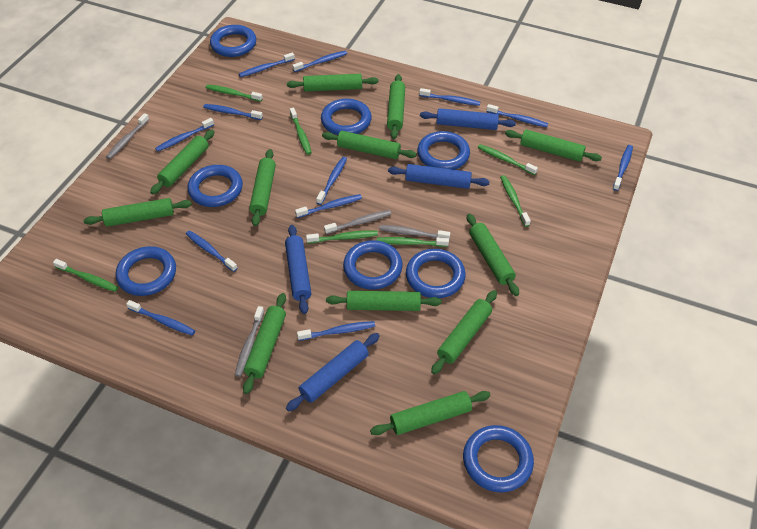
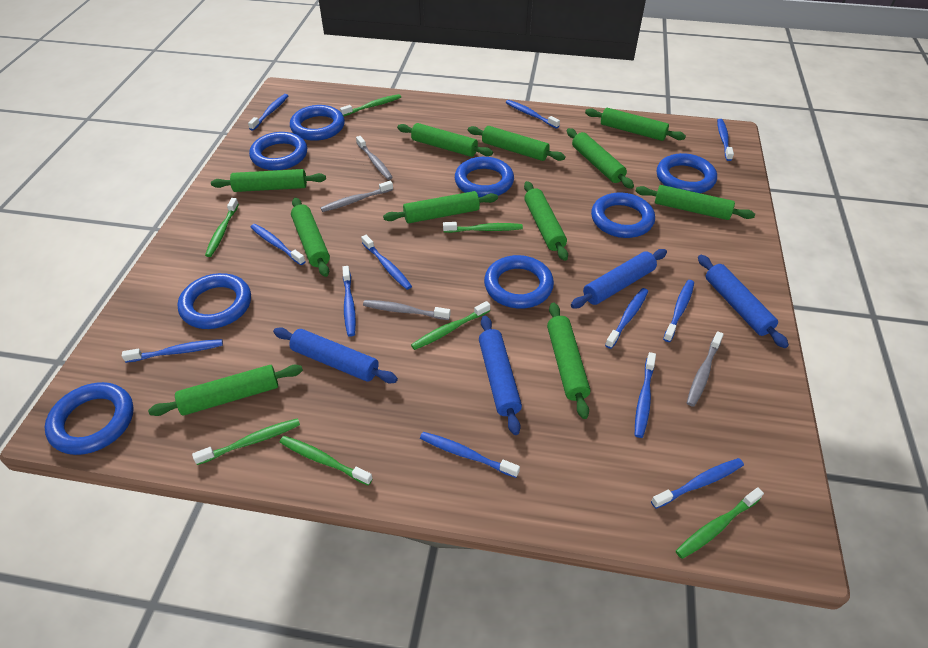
green rolling pin: 12 -> 11

